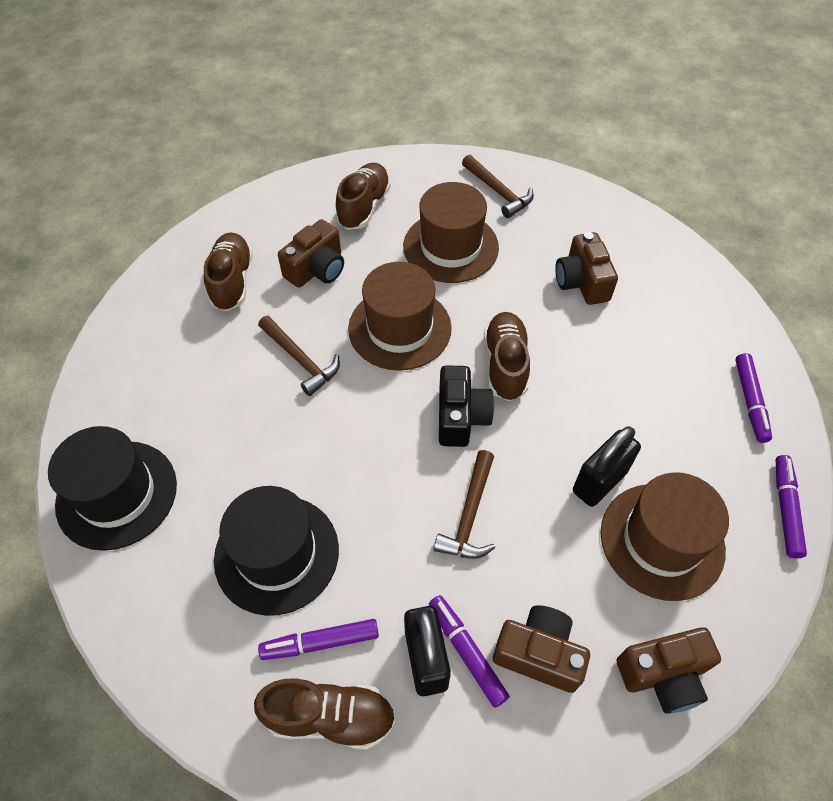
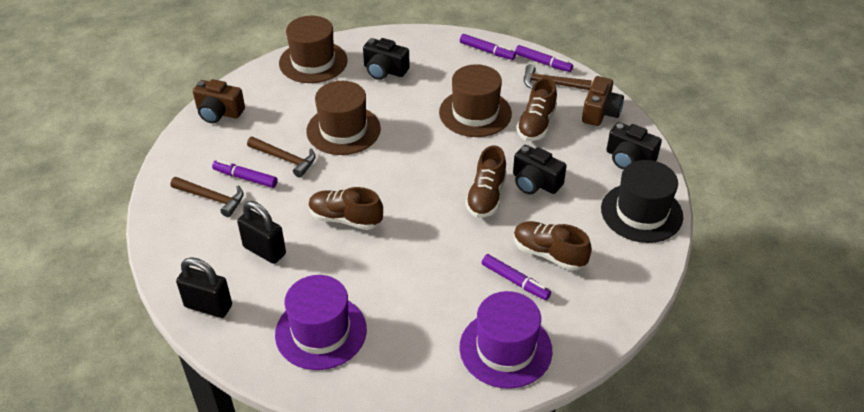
black camera: 1 -> 3
black hat: 2 -> 1
brown camera: 4 -> 2
purple hat: 0 -> 2

